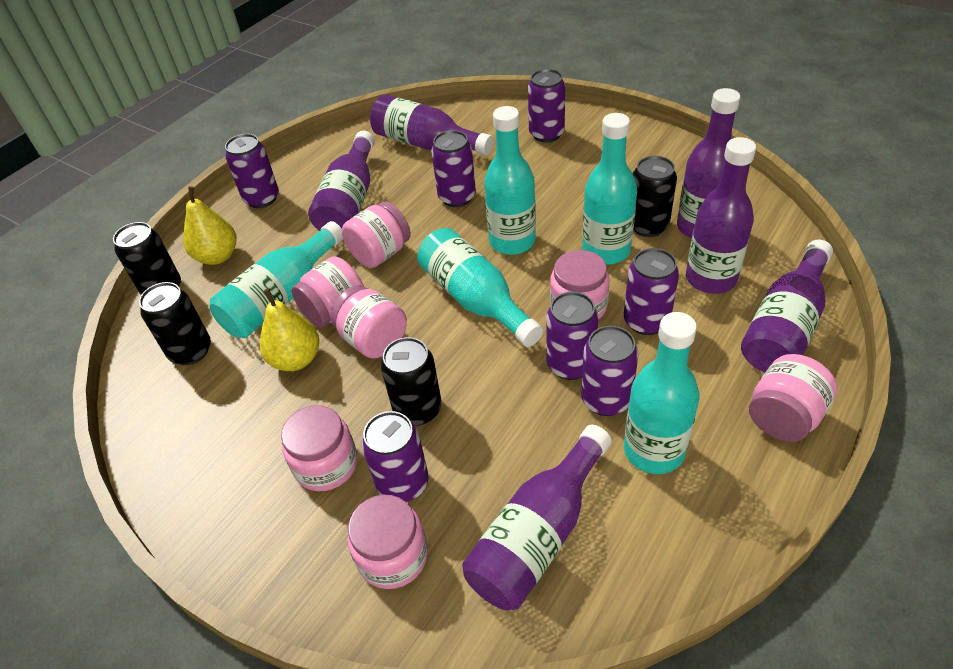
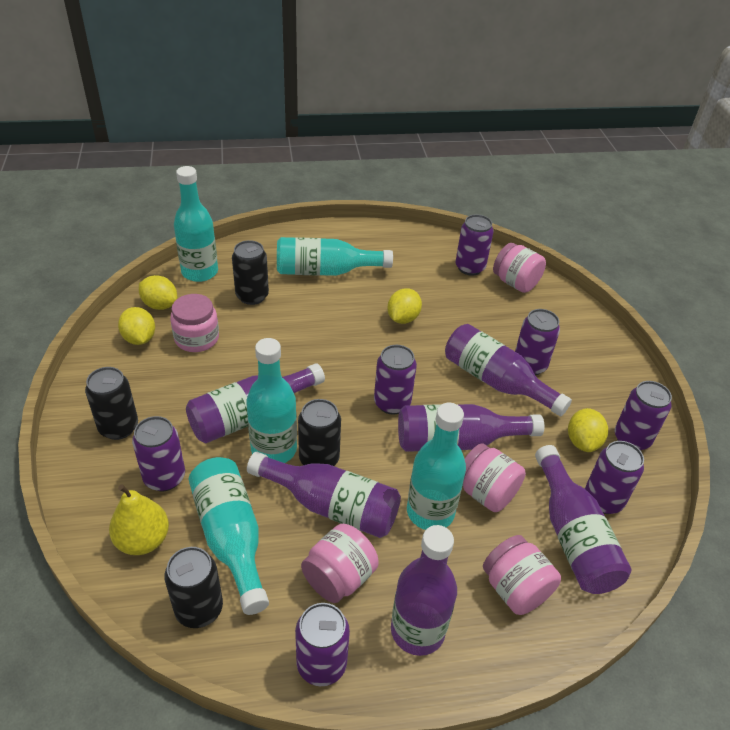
pink jar: 7 -> 5
yellow lemon: 0 -> 4
yellow pear: 2 -> 1

